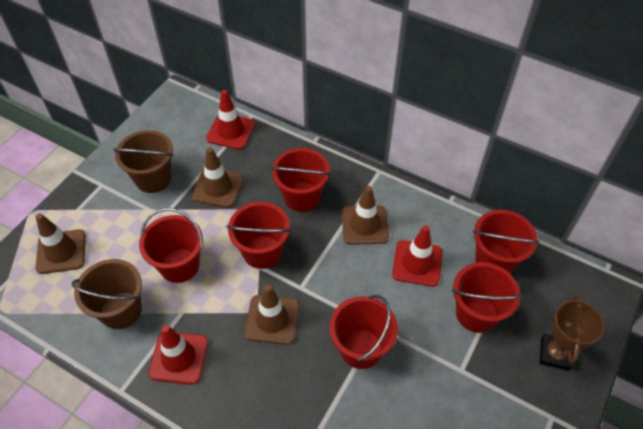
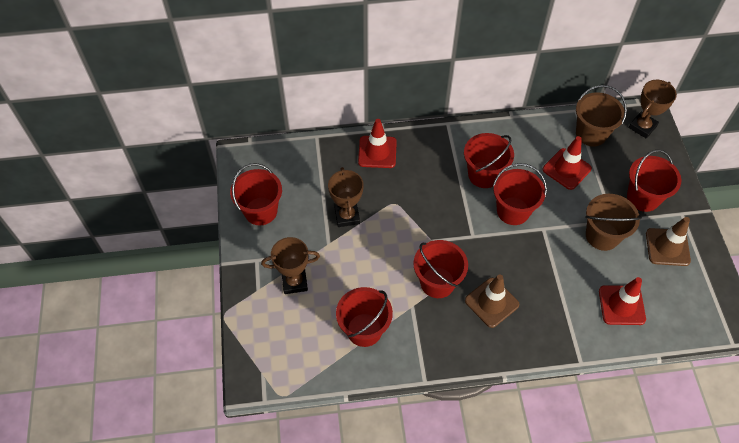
brown traffic cone: 4 -> 2
brown trophy: 1 -> 3

